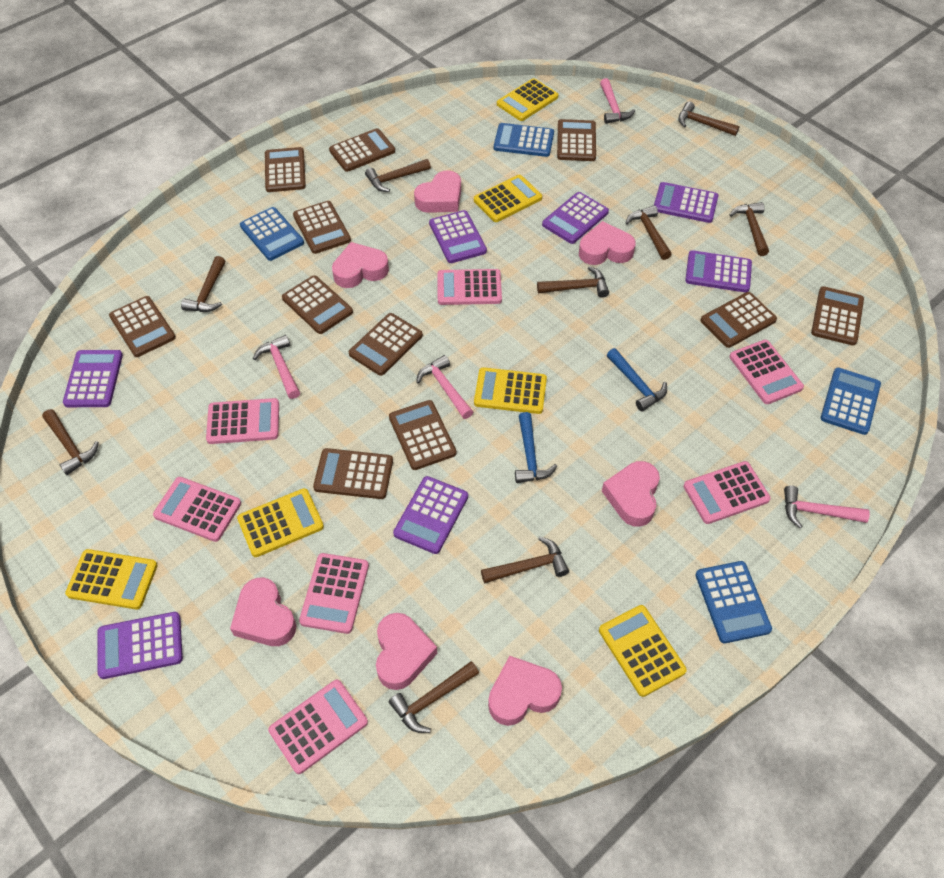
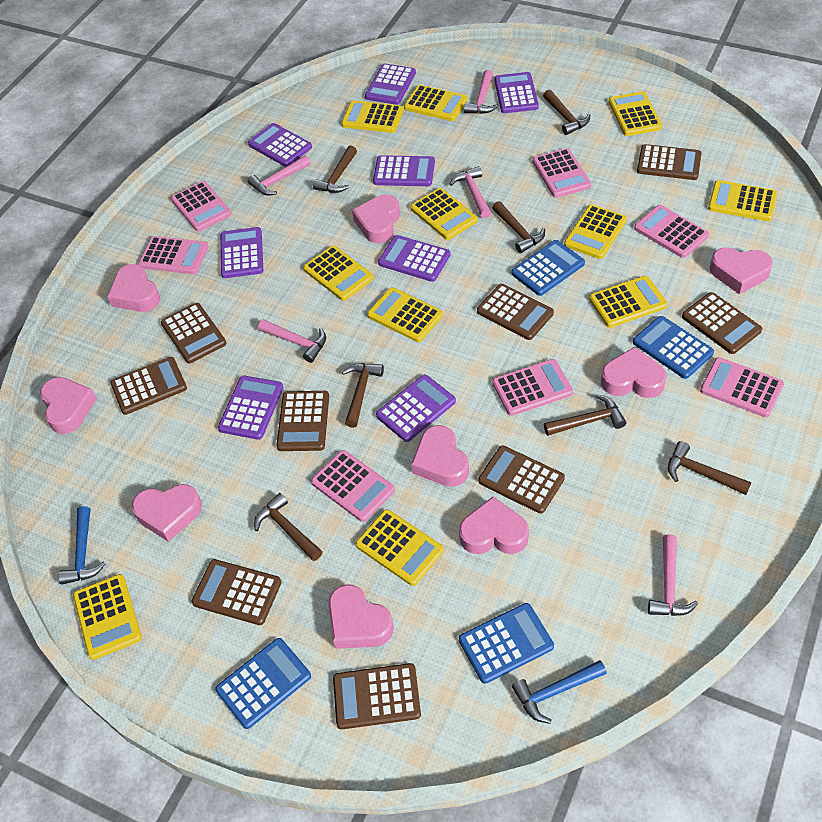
brown calculator: 11 -> 9
brown hammer: 9 -> 7
pink hammer: 4 -> 5
pink heart: 7 -> 9
purple calculator: 7 -> 8
yellow calculator: 6 -> 11

